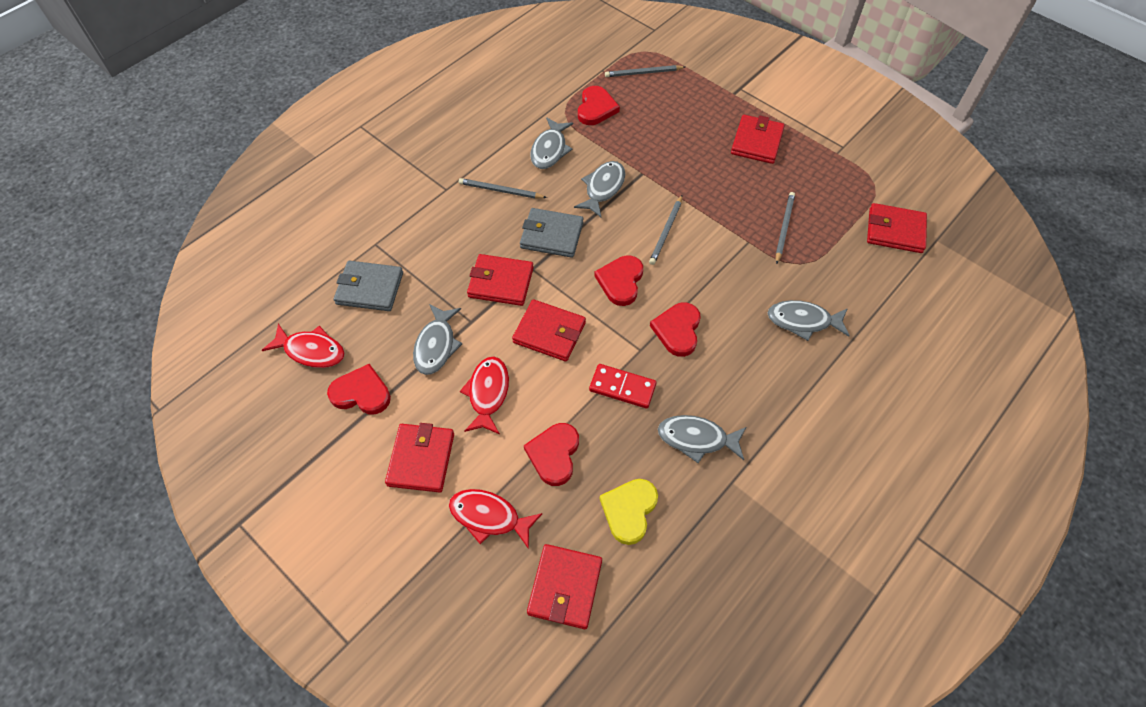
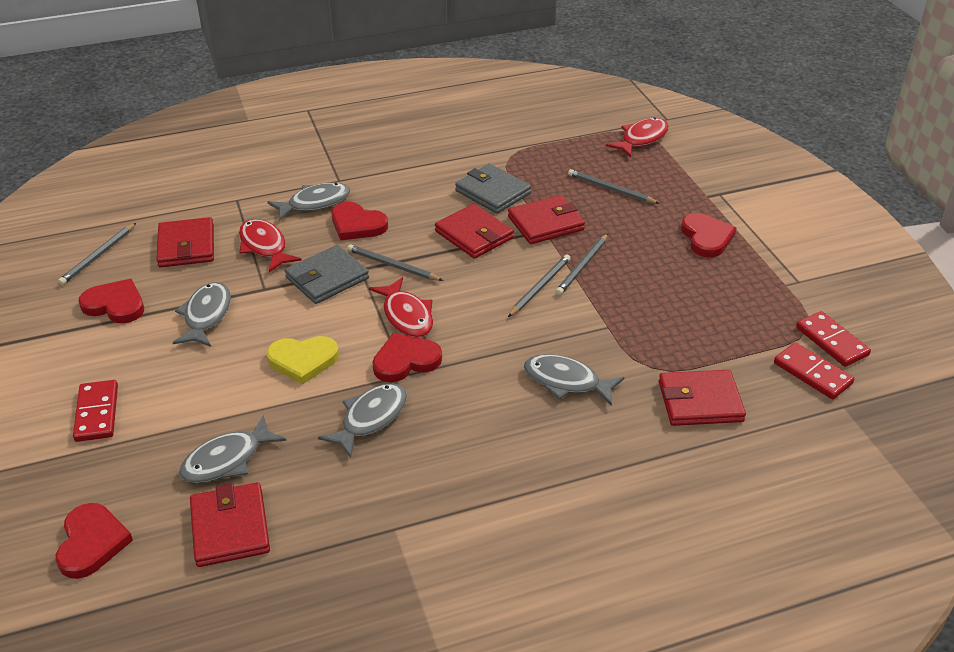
grey pencil: 4 -> 5
red domino: 1 -> 3
red wallet: 6 -> 5

